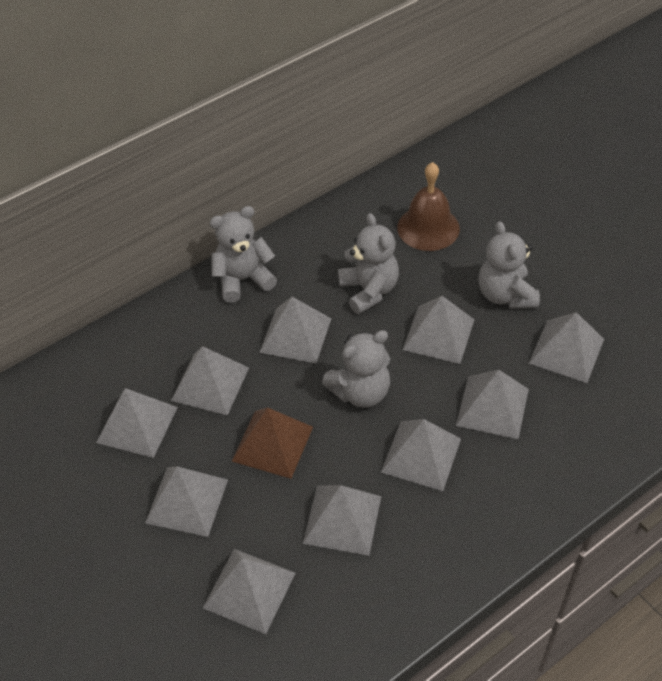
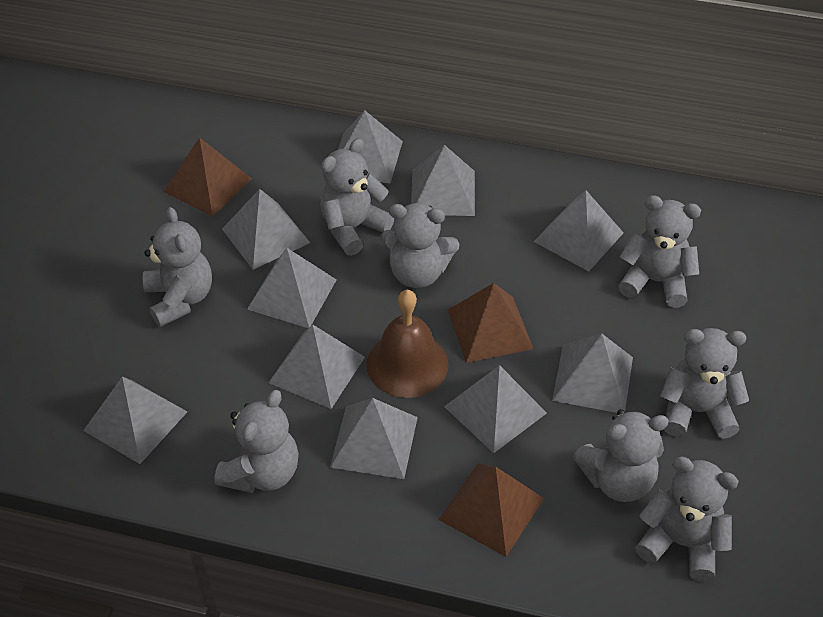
brown pyramid: 1 -> 3
grey teddy bear: 4 -> 8

